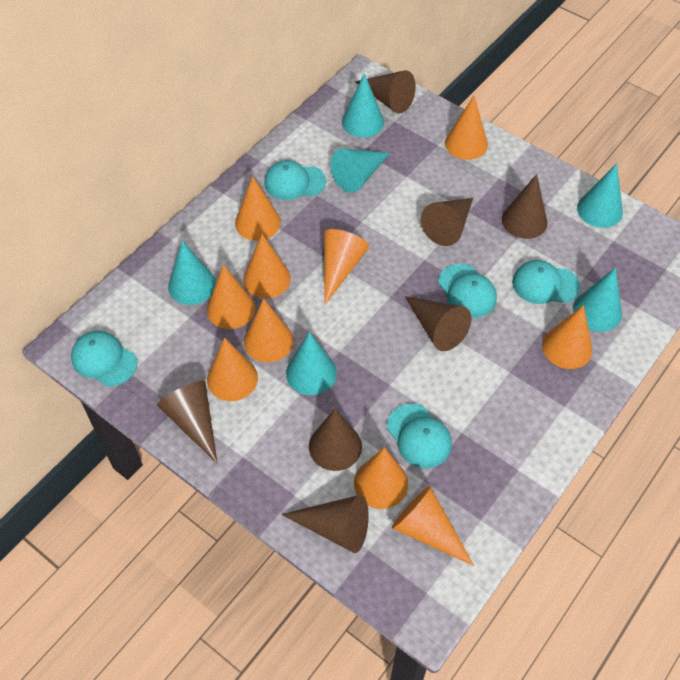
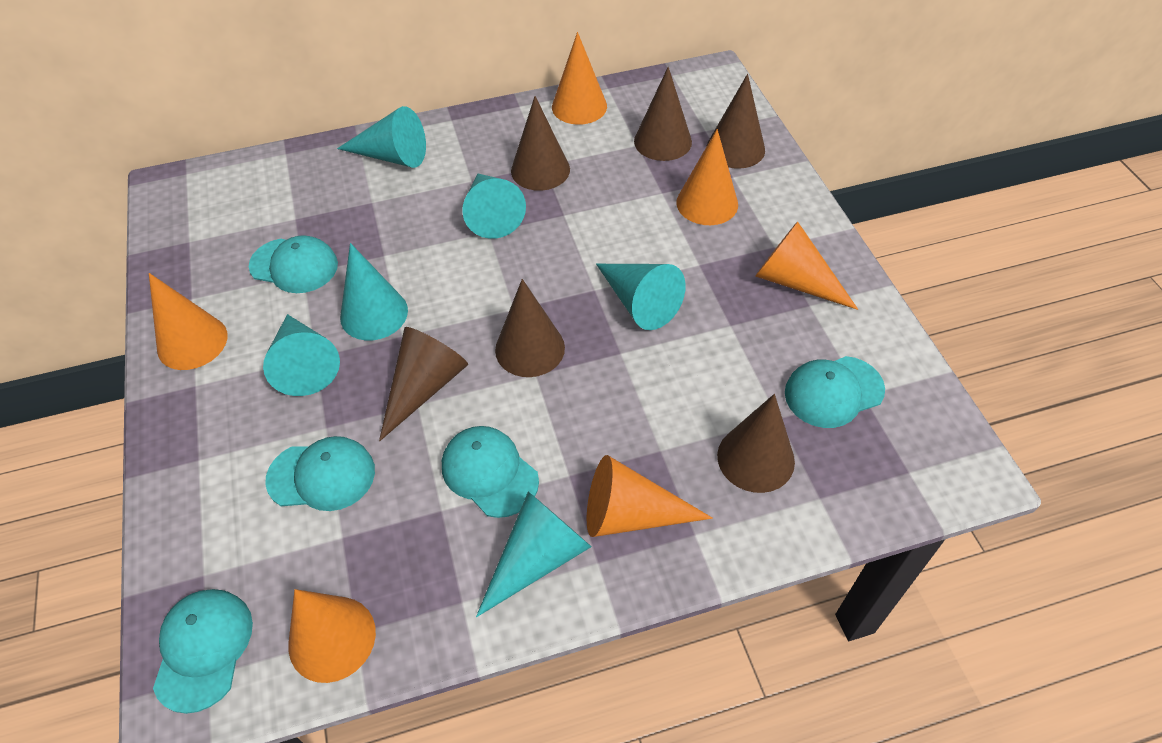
brown cone: 7 -> 6
orange cone: 10 -> 6

